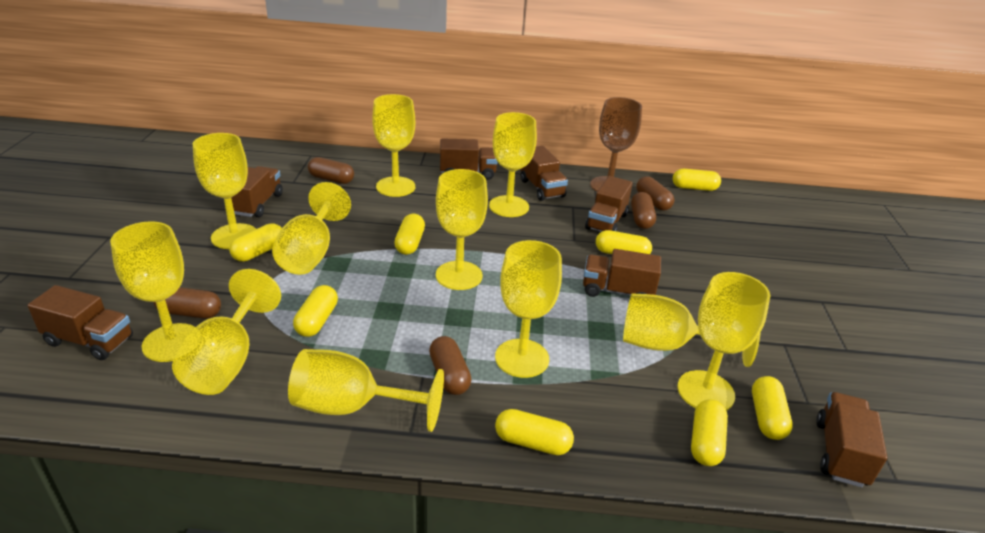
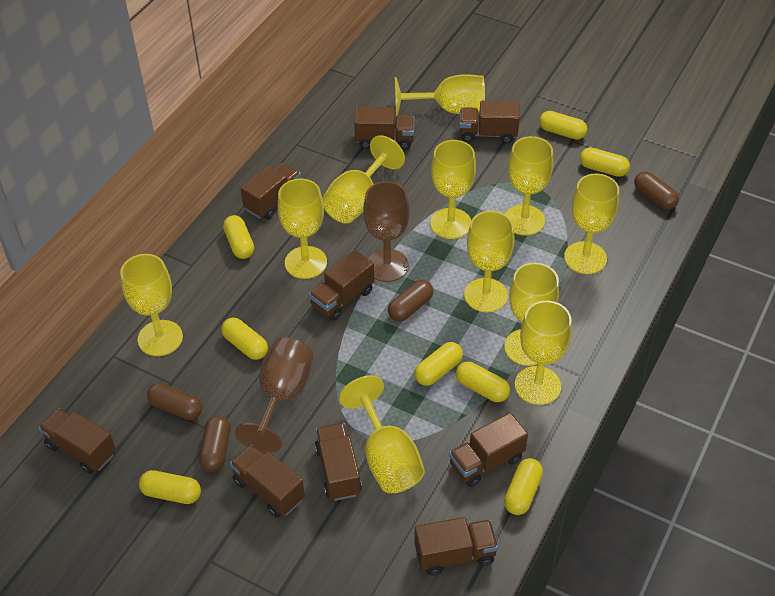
brown capsule: 5 -> 4
brown goblet: 1 -> 2
brown truck: 7 -> 9

